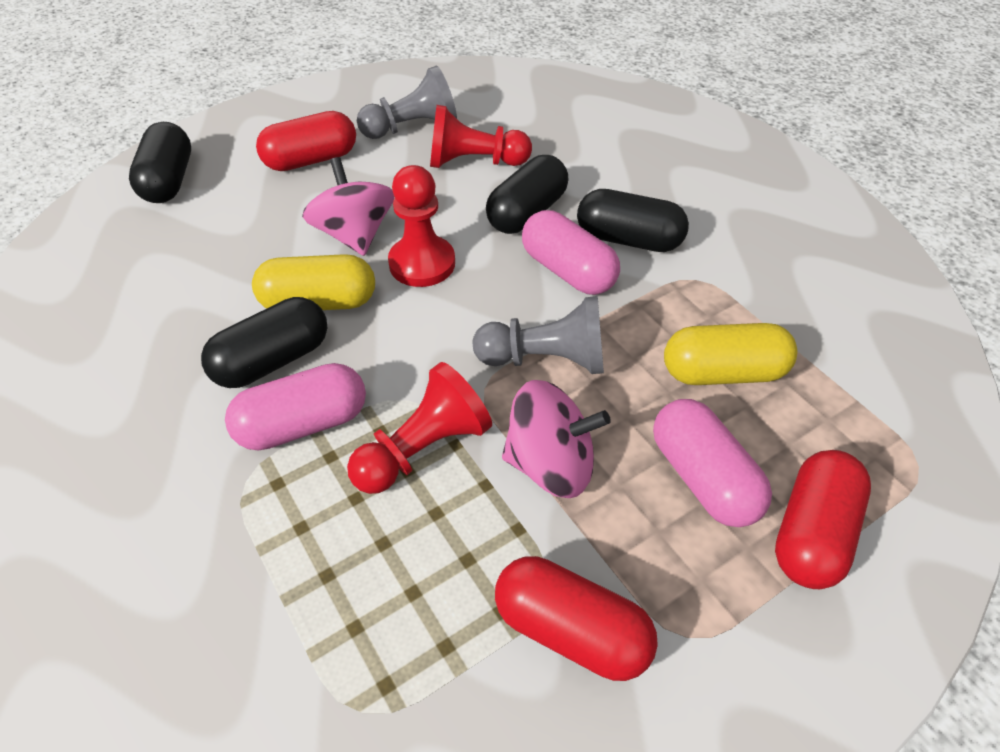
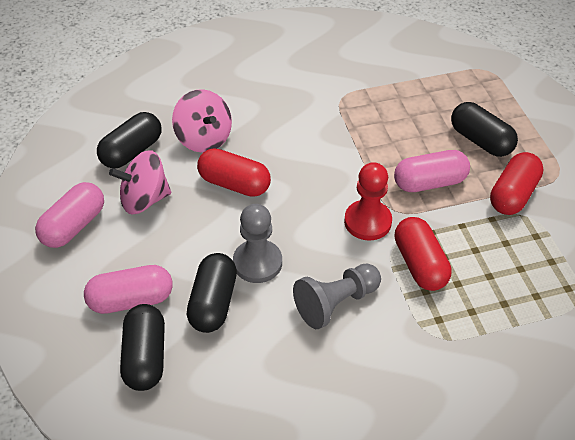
red pawn: 3 -> 1
yellow capsule: 2 -> 0

